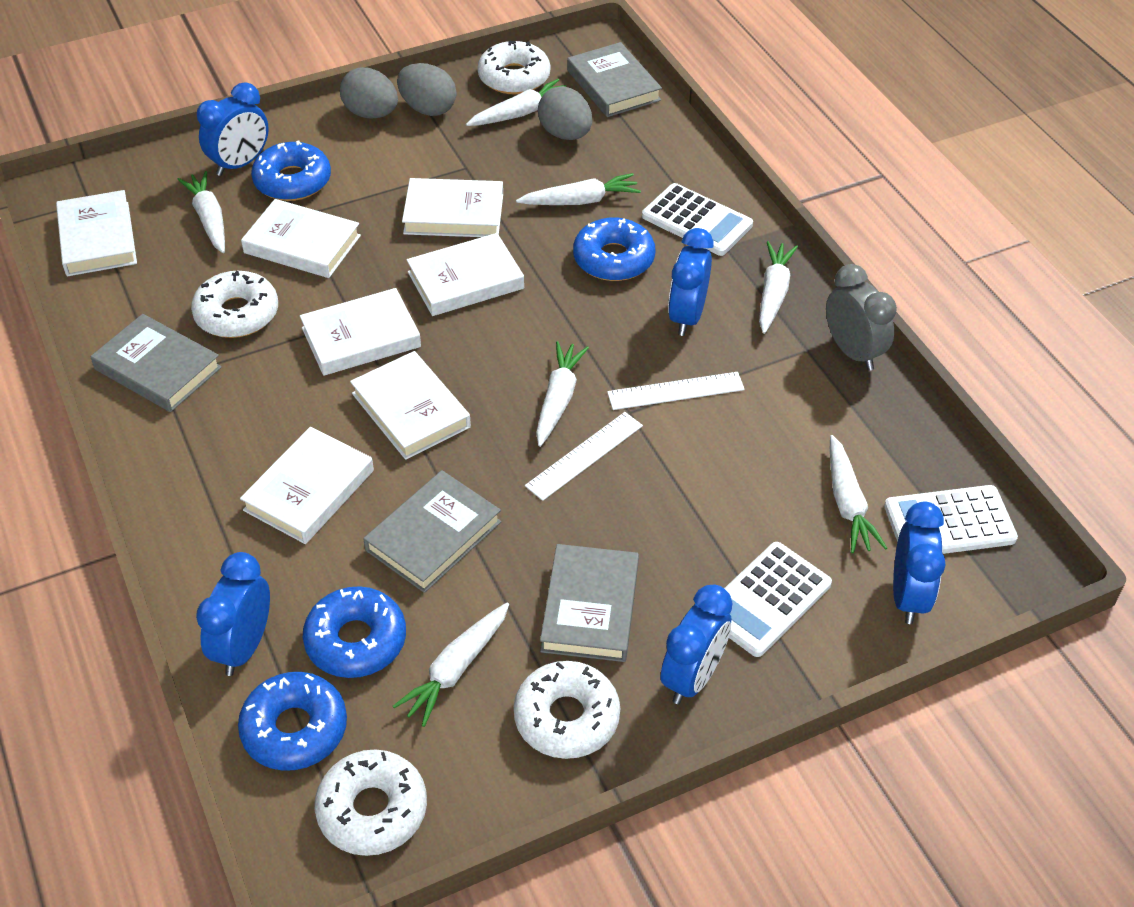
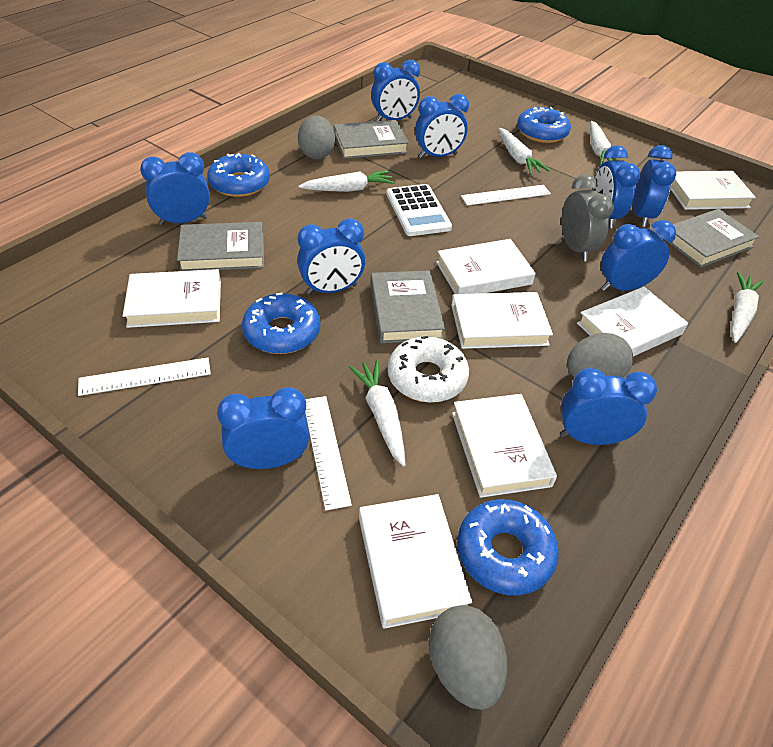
blue clock: 5 -> 9
white calculator: 3 -> 1
white carrot: 7 -> 5
white donut: 4 -> 1
white ruler: 2 -> 3

